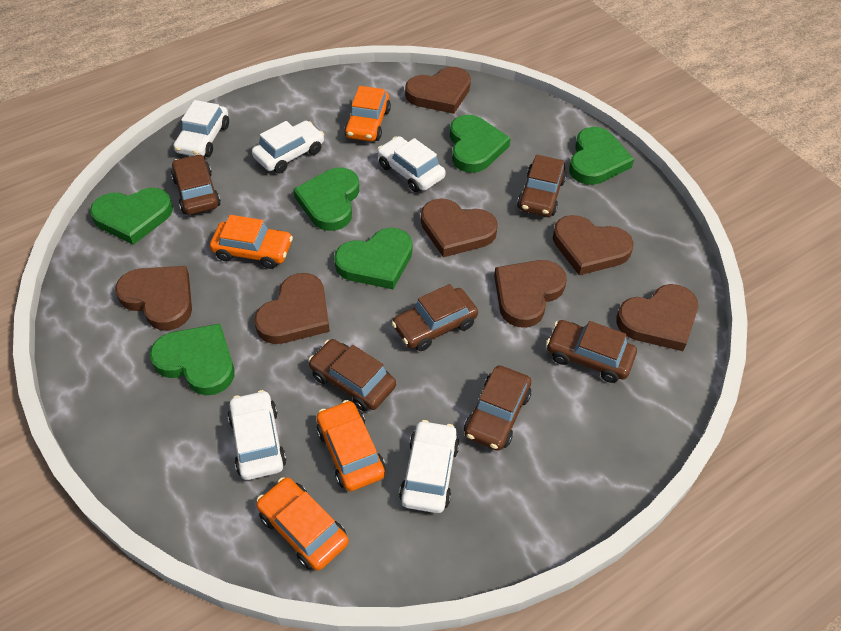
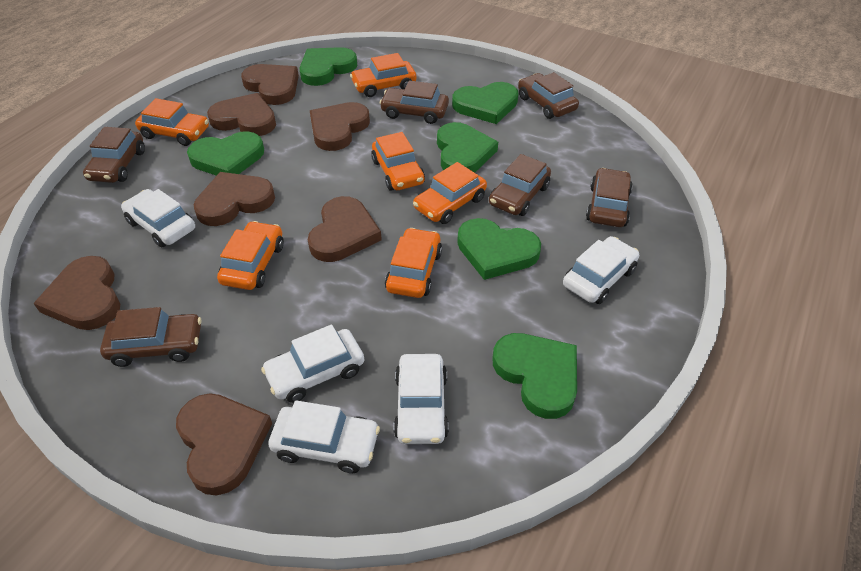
orange car: 4 -> 6

